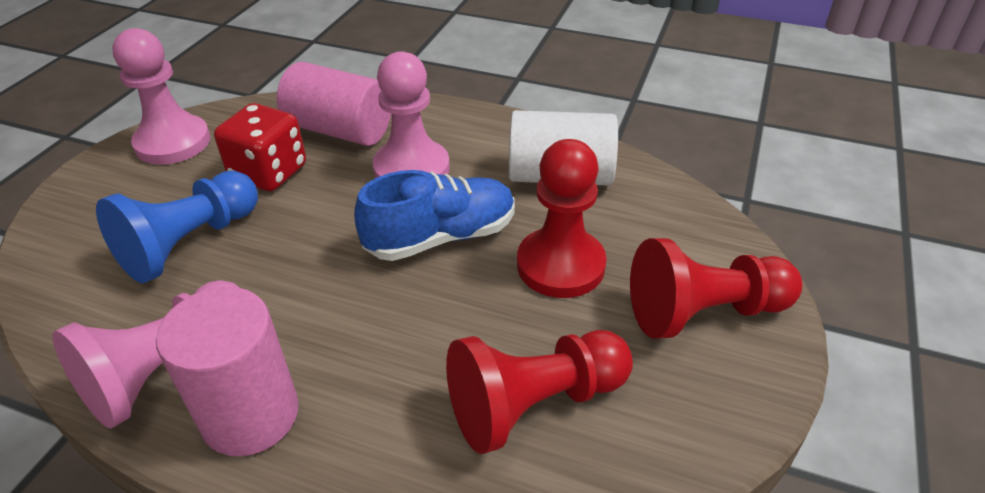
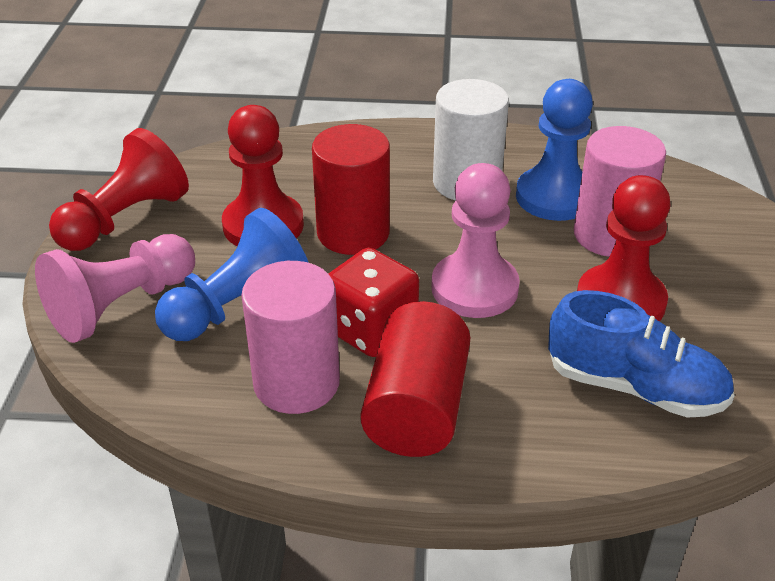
blue pawn: 1 -> 2
pink pawn: 3 -> 2
red cylinder: 0 -> 2

